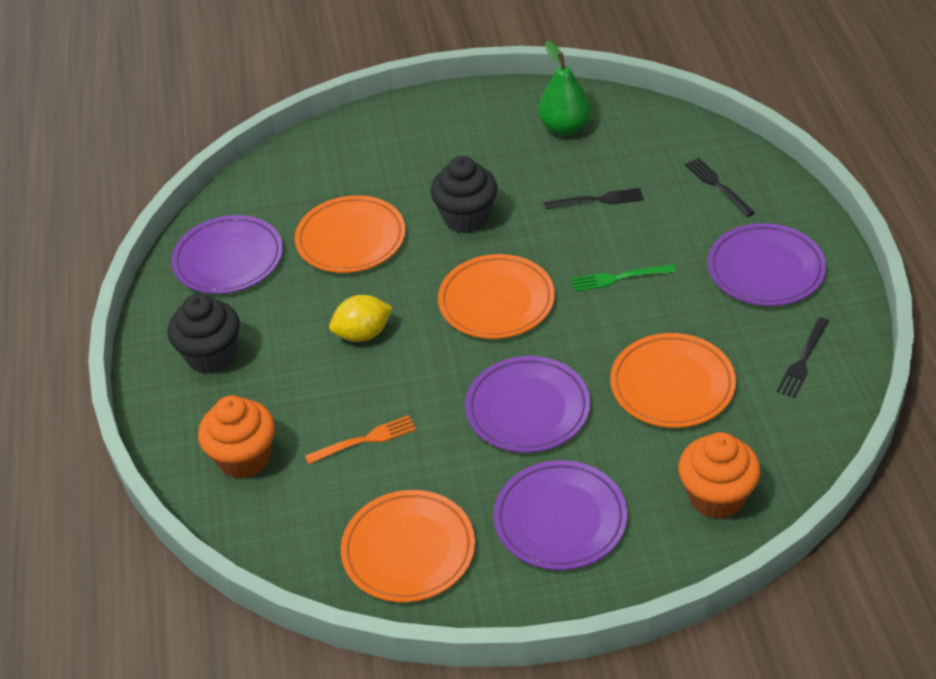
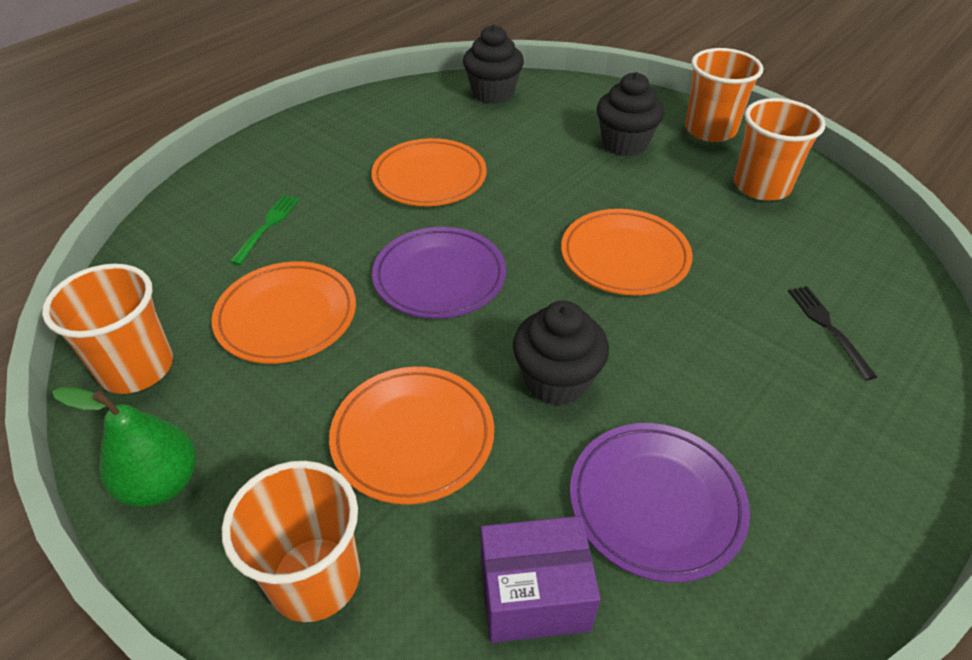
black cupcake: 2 -> 3
black fork: 3 -> 1
orange cup: 0 -> 4
orange cupcake: 2 -> 0
orange fork: 1 -> 0
purple box: 0 -> 1
purple plate: 4 -> 2
yellow lemon: 1 -> 0

